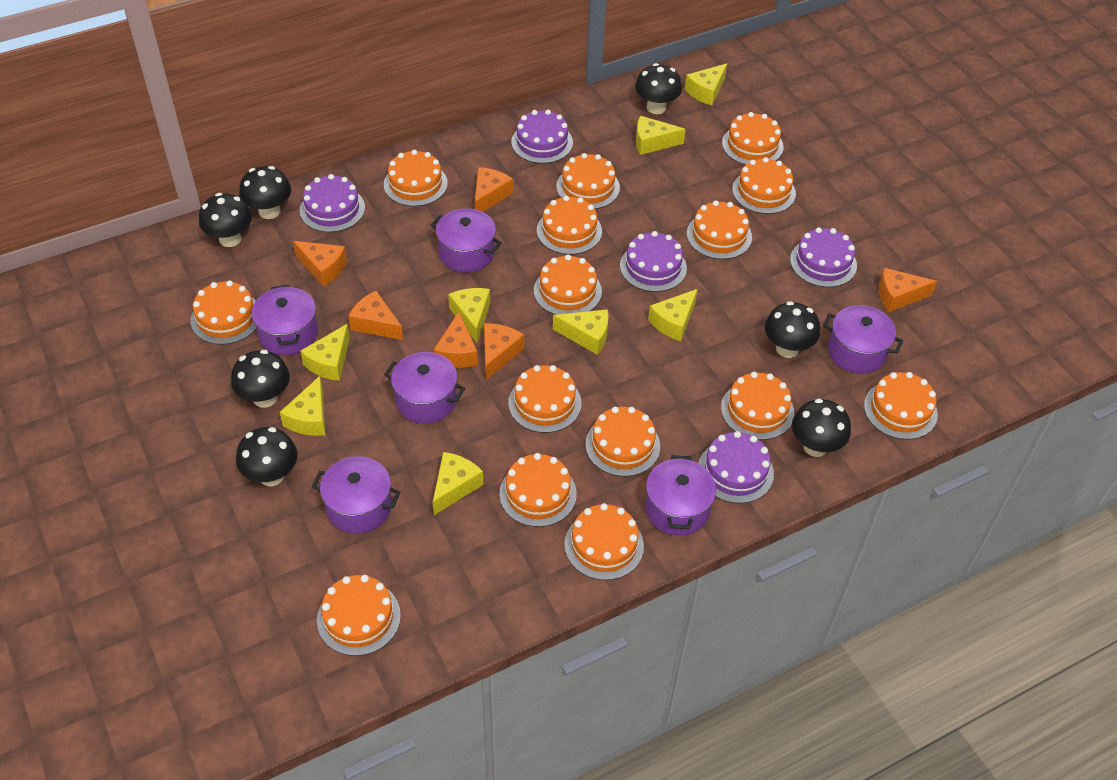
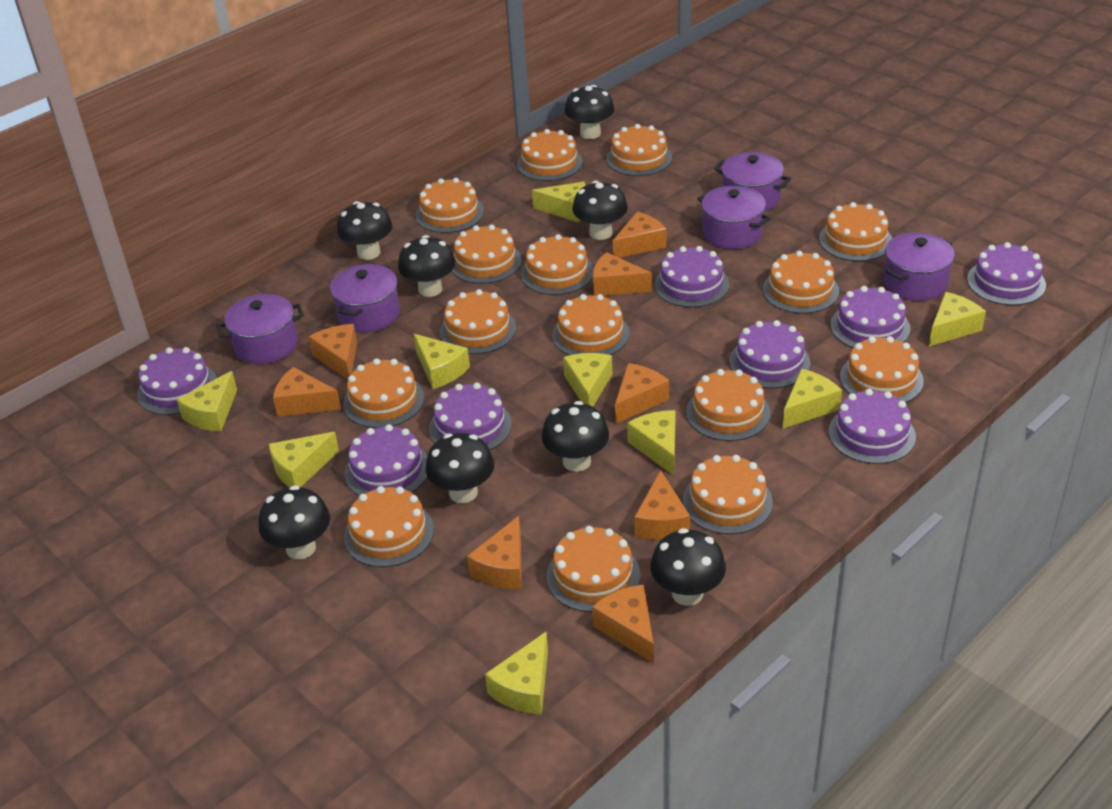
black mushroom: 7 -> 8
orange cheese: 6 -> 8
purple cake: 5 -> 8
purple pot: 6 -> 5
yellow cheese: 8 -> 9

